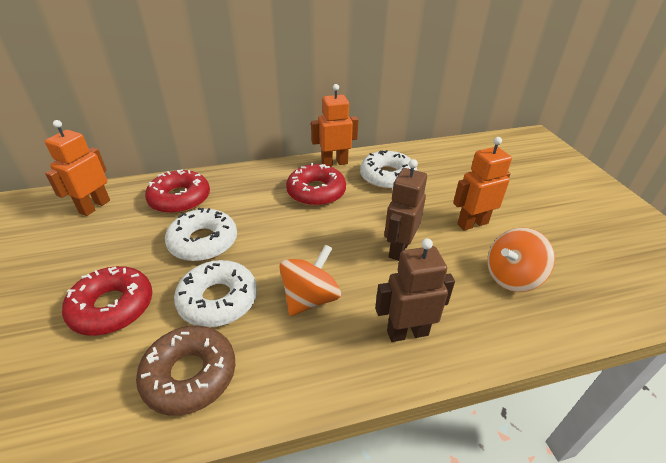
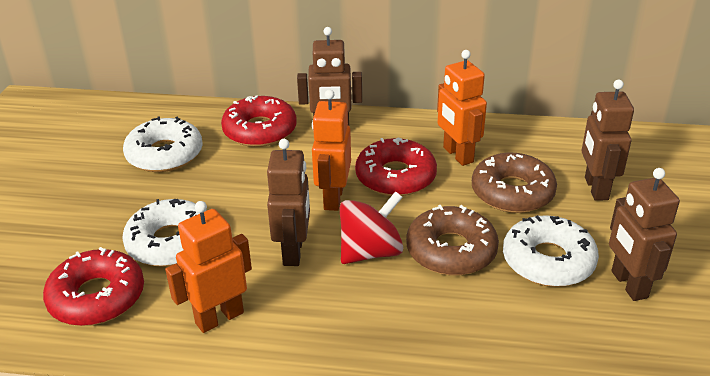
brown donut: 1 -> 2
brown robot: 2 -> 4
orange spinning top: 2 -> 0
red spinning top: 0 -> 1

